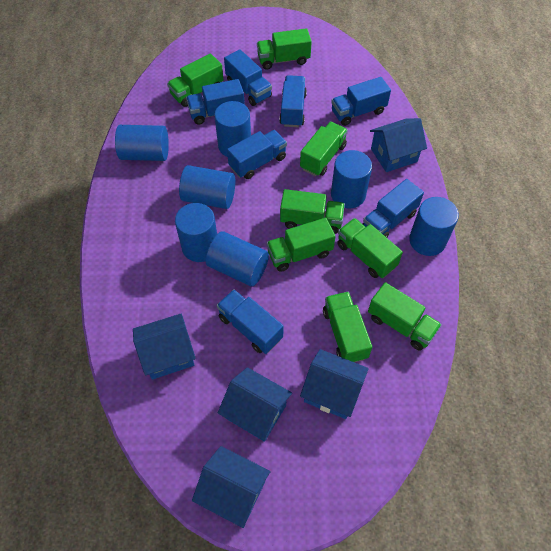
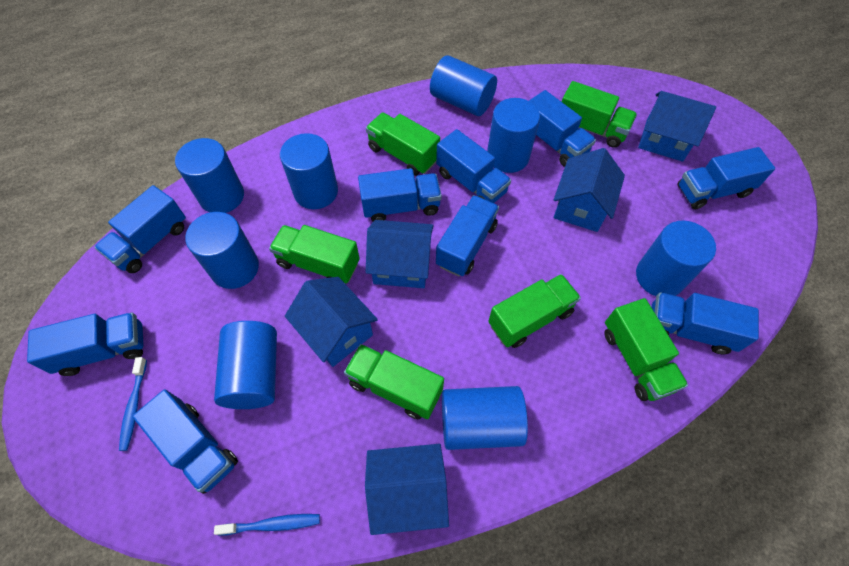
blue cylinder: 7 -> 8
blue toothbrush: 0 -> 2
blue truck: 7 -> 9
green truck: 8 -> 6

